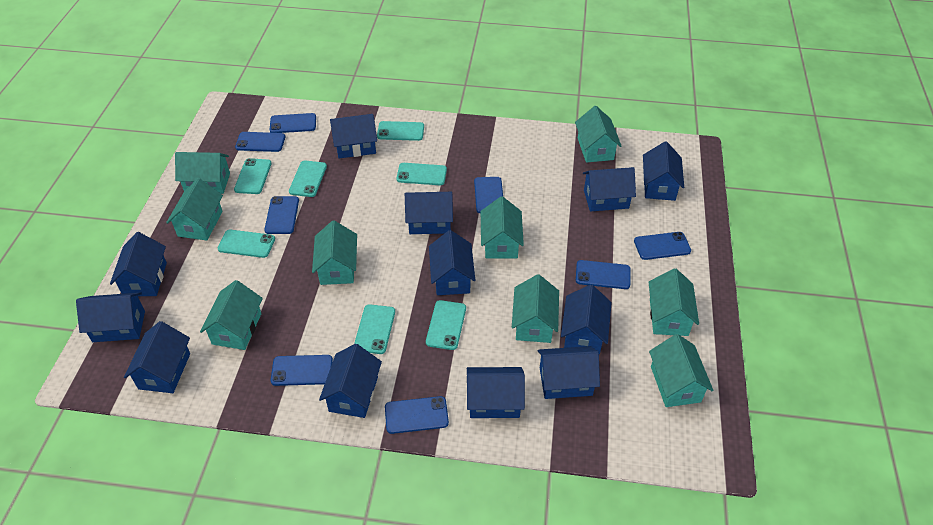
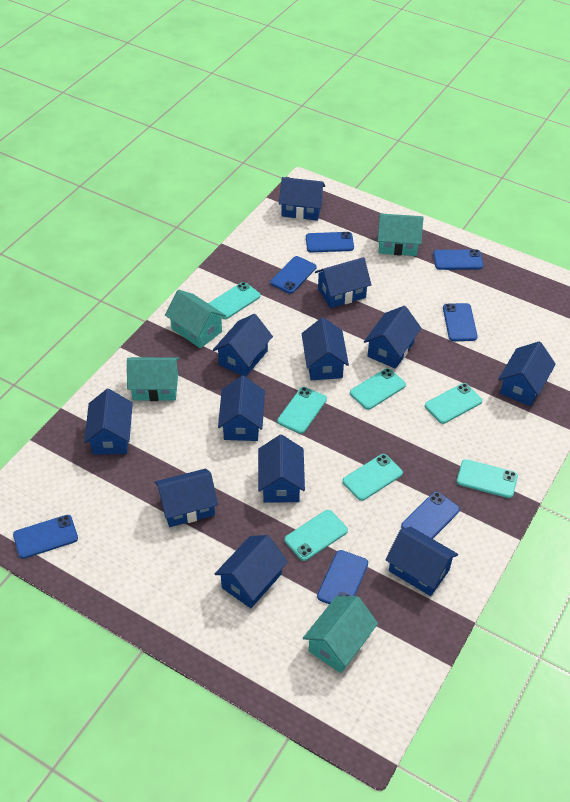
blue phone: 8 -> 7
turquoise house: 9 -> 4

